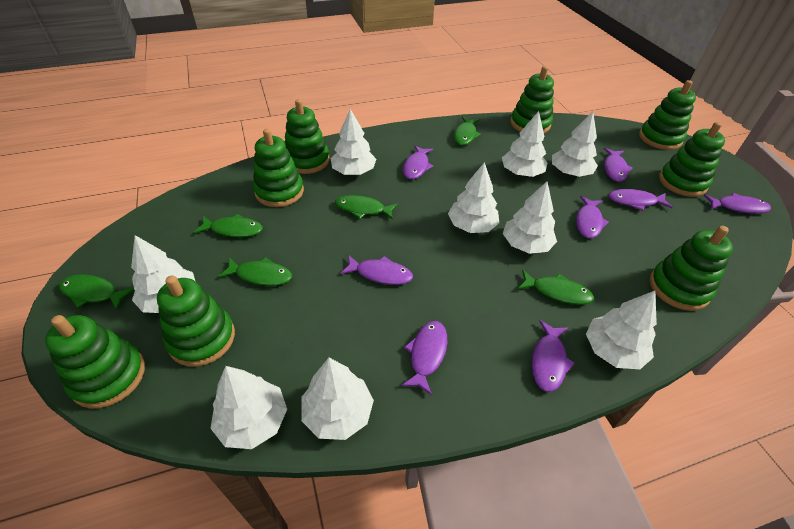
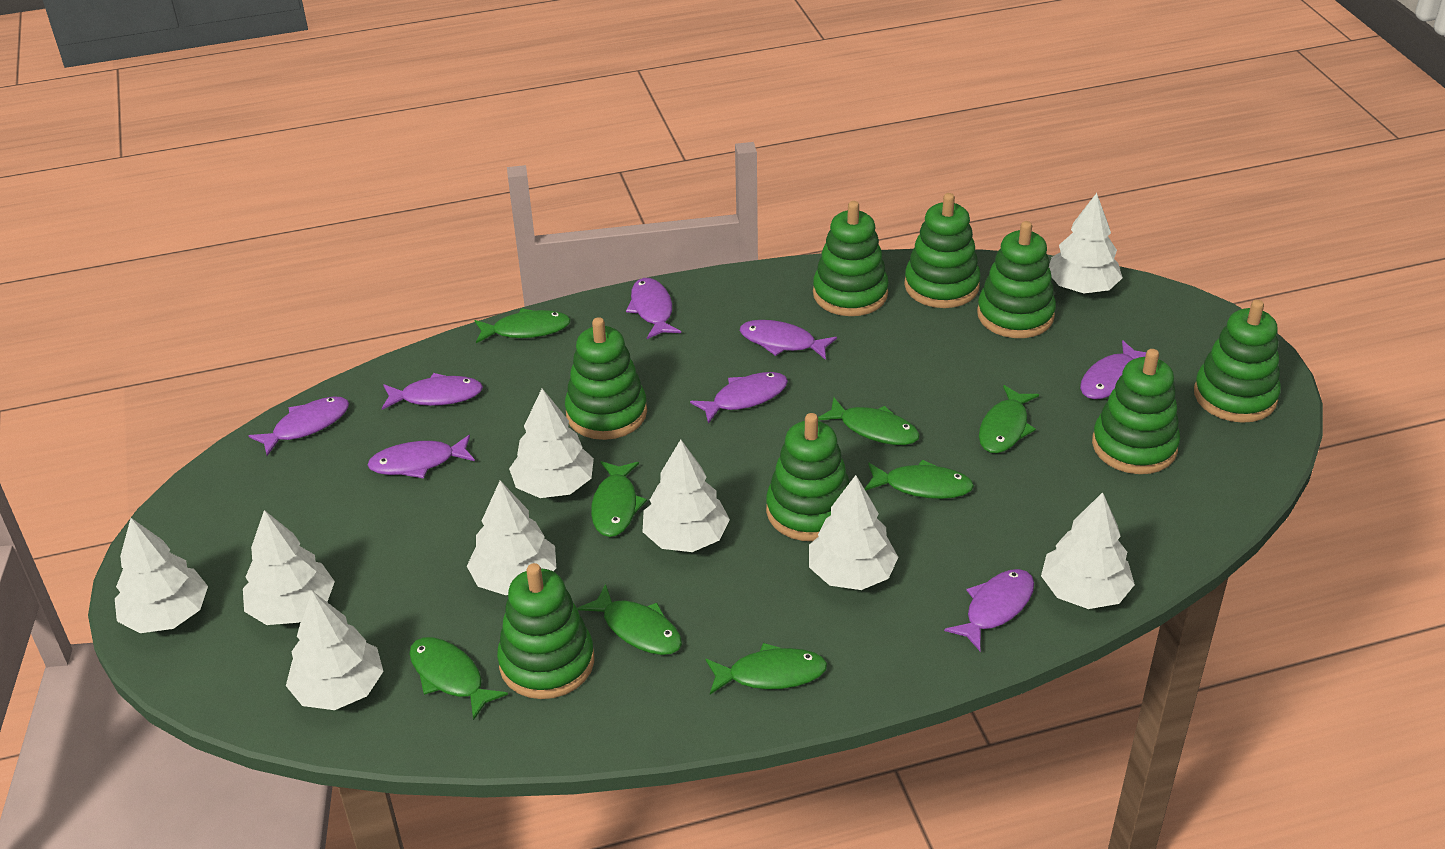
green fish: 6 -> 8

